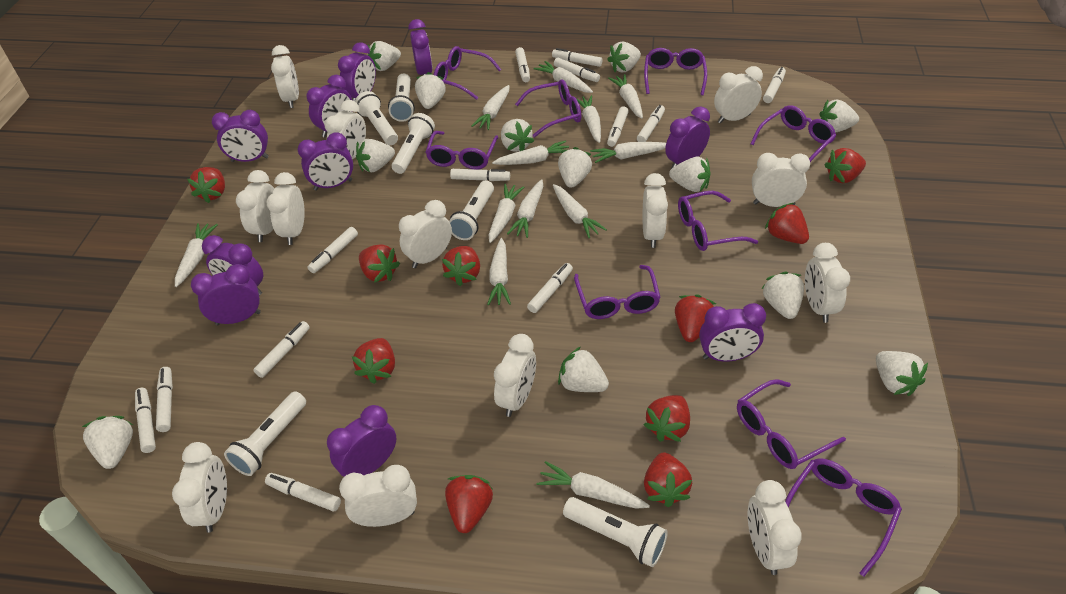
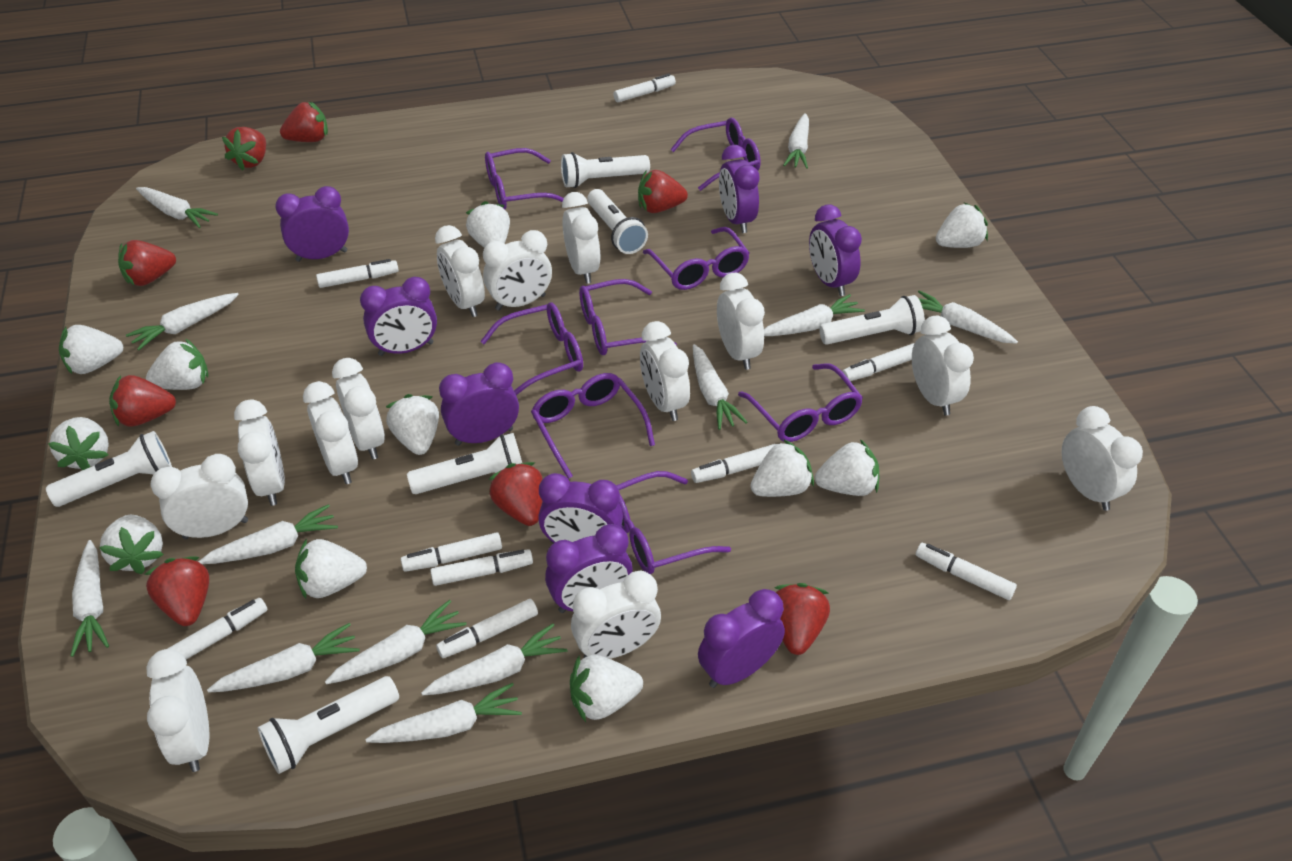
purple clock: 10 -> 8
purple glasses: 9 -> 8
red strawberry: 10 -> 8
white marker: 13 -> 9
white strawberry: 12 -> 11

